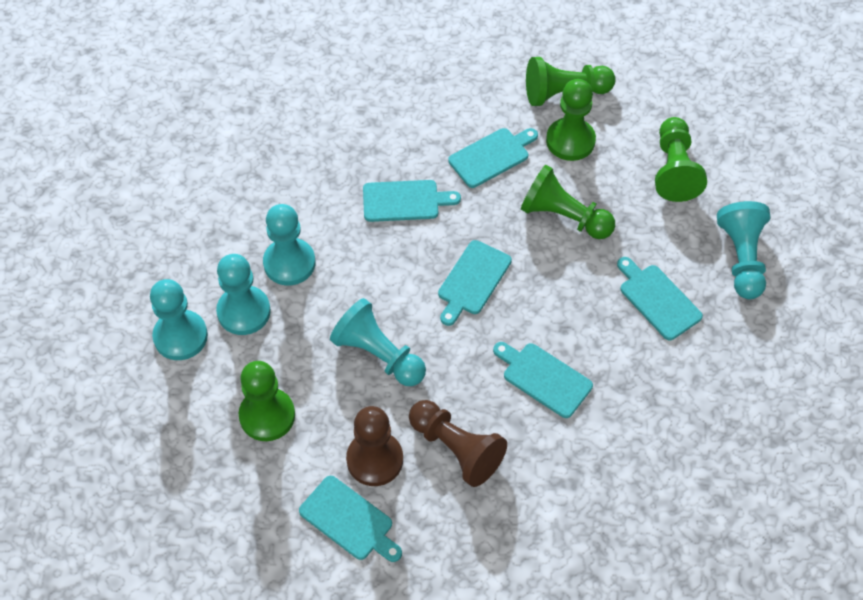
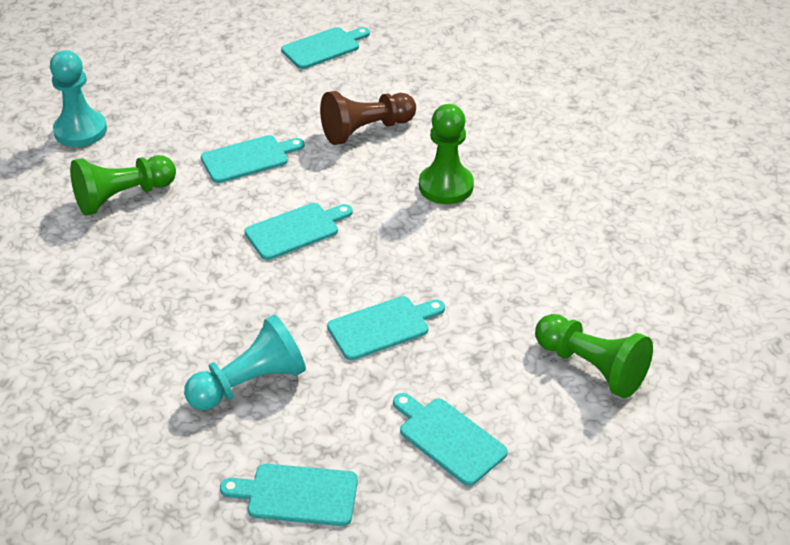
brown pawn: 2 -> 1
green pawn: 5 -> 3
turquoise pawn: 5 -> 2

